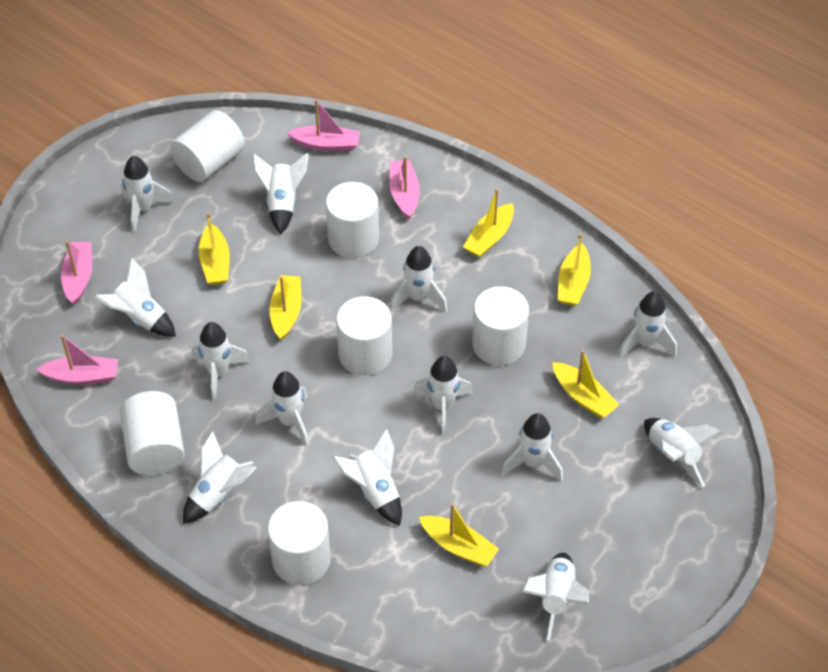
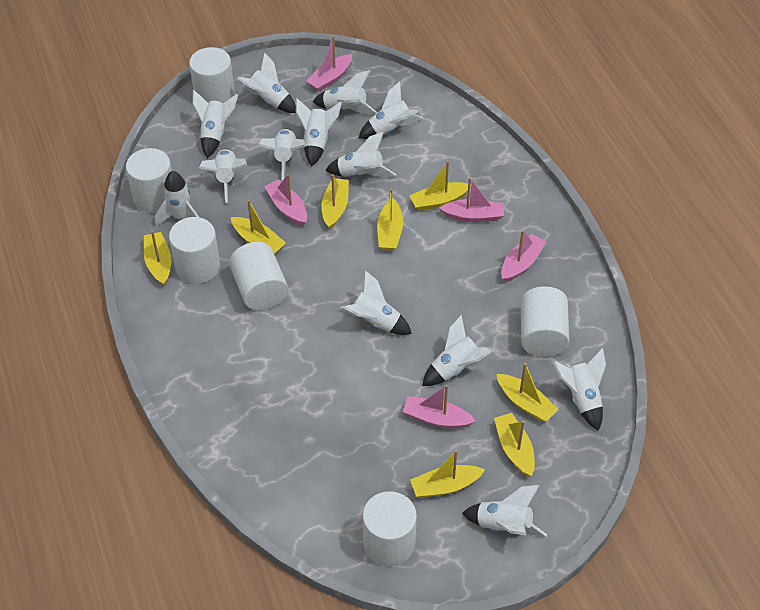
pink boat: 4 -> 5
yellow boat: 6 -> 8

